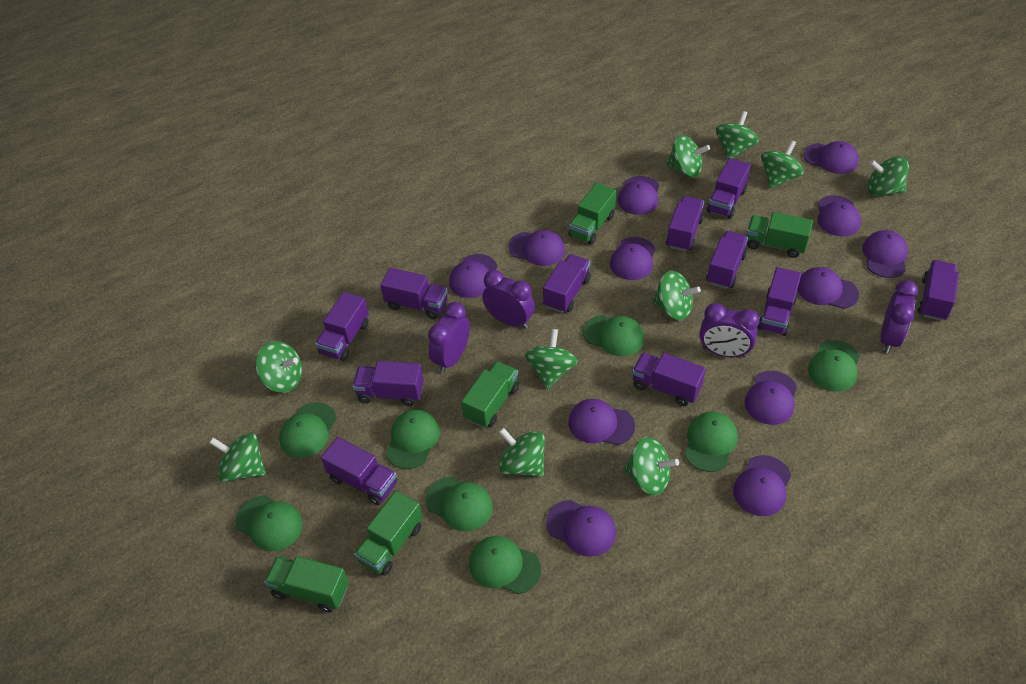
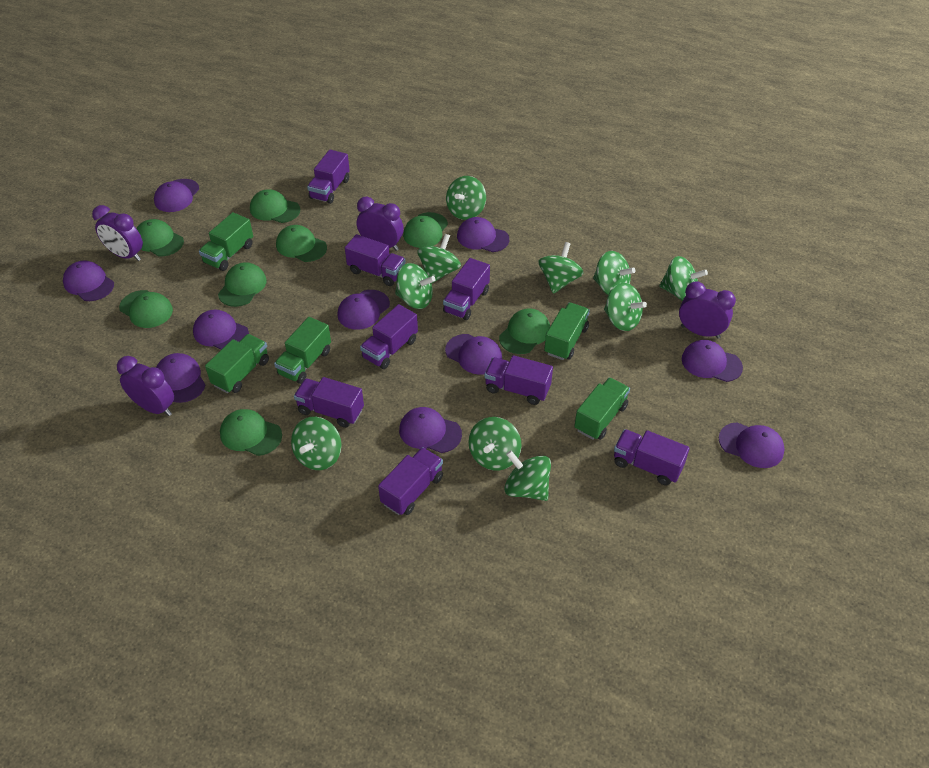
purple cap: 12 -> 10
purple truck: 11 -> 8

